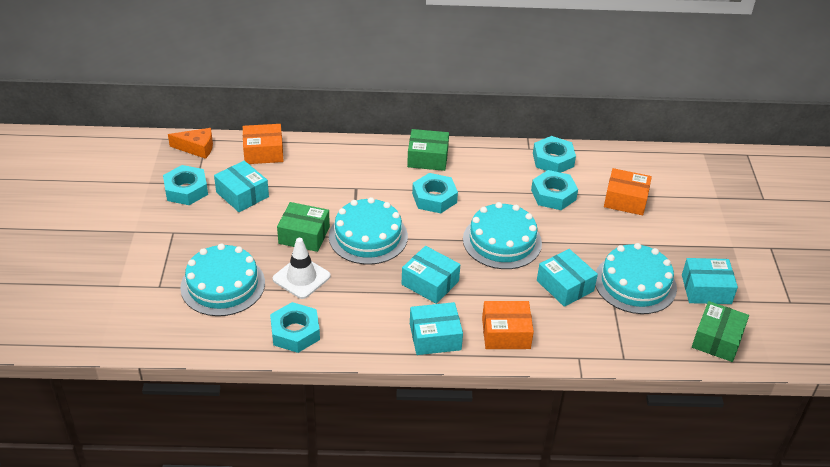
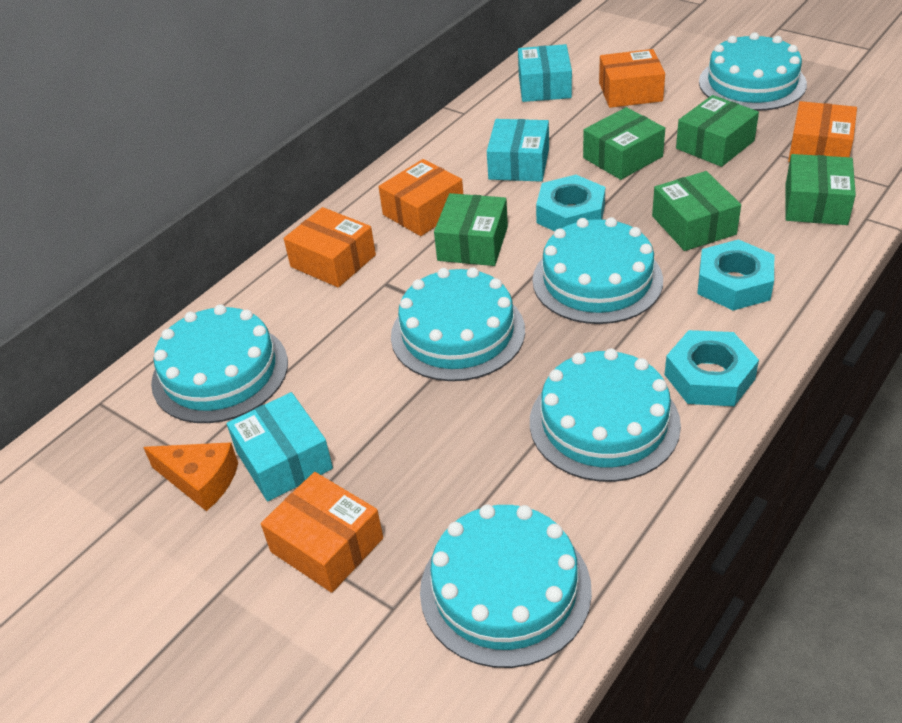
green box: 3 -> 5
orange box: 3 -> 5
turquoise box: 5 -> 3
turquoise cake: 4 -> 6
turquoise nut: 5 -> 3
white traffic cone: 1 -> 0

